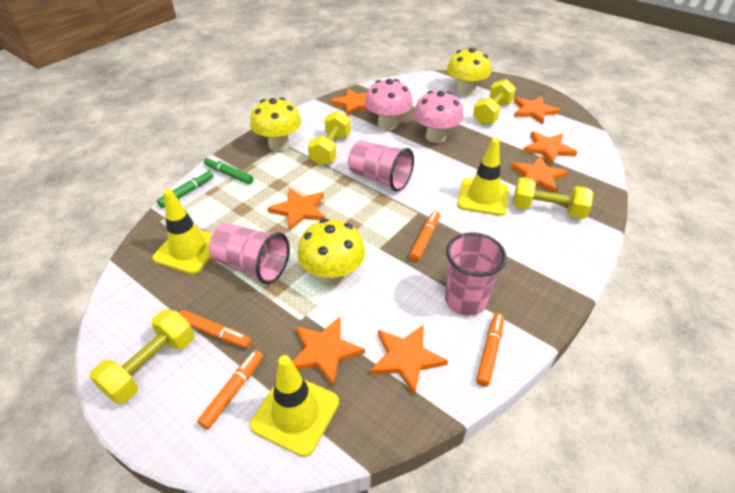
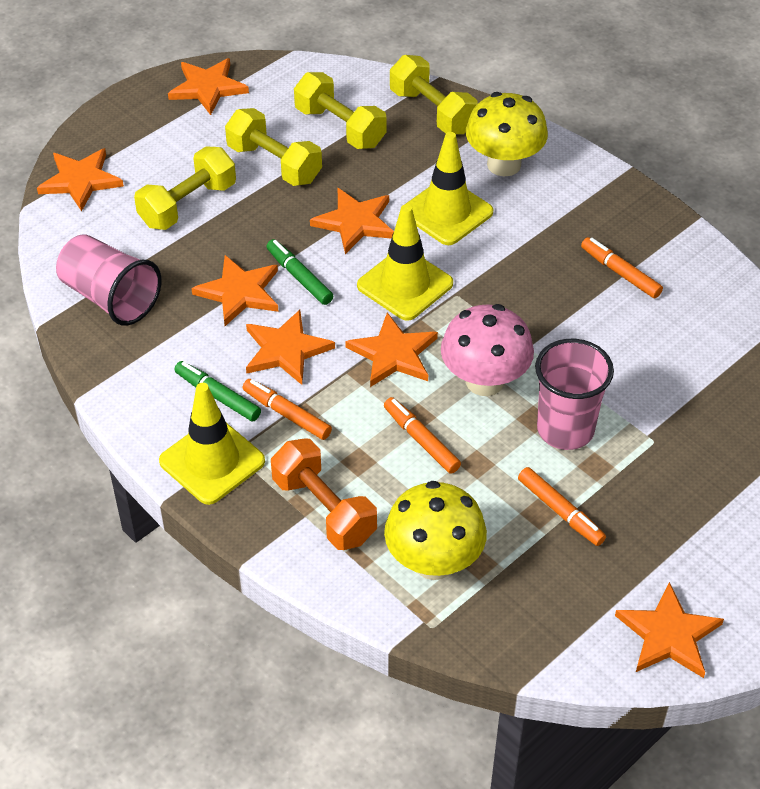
orange dumbbell: 0 -> 1
pink cup: 3 -> 2
pink mushroom: 2 -> 1
yellow mushroom: 3 -> 2

